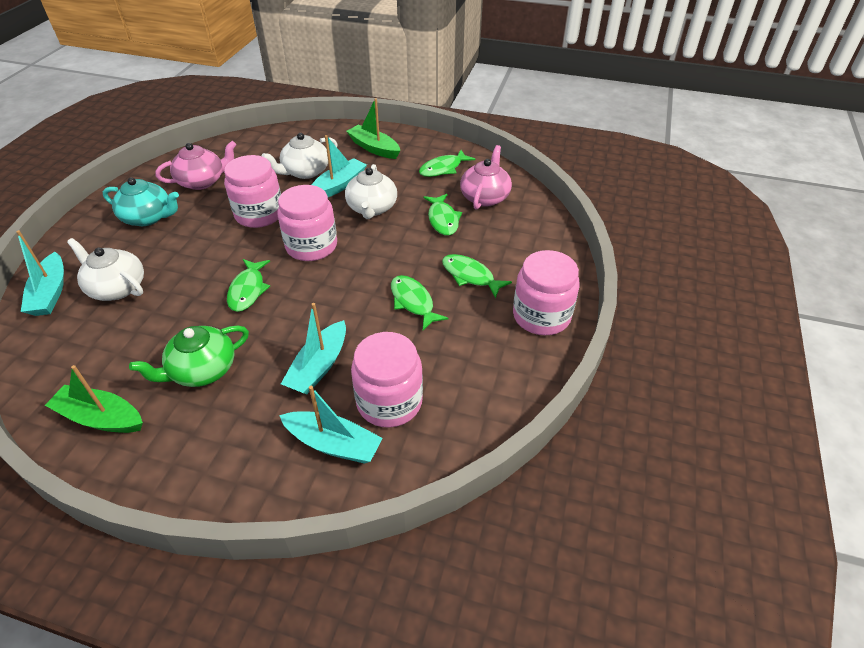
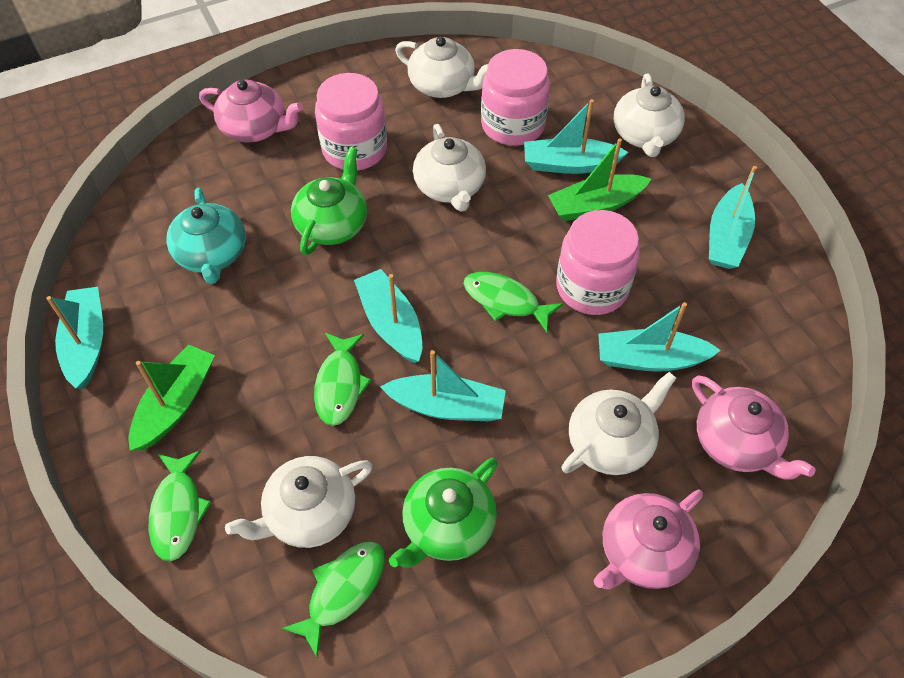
green fish: 5 -> 4
green teapot: 1 -> 2
pink jar: 4 -> 3
pink teapot: 2 -> 3
turquoise boat: 4 -> 6
white teapot: 3 -> 5

